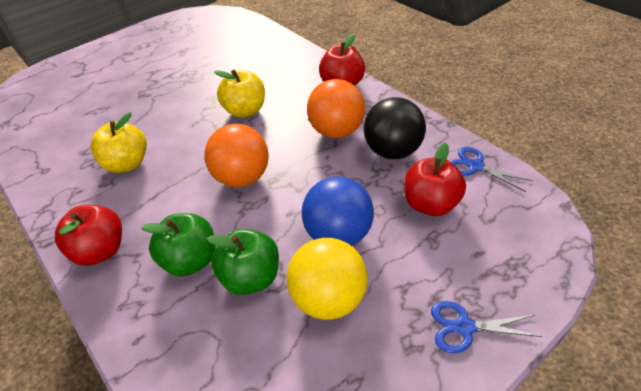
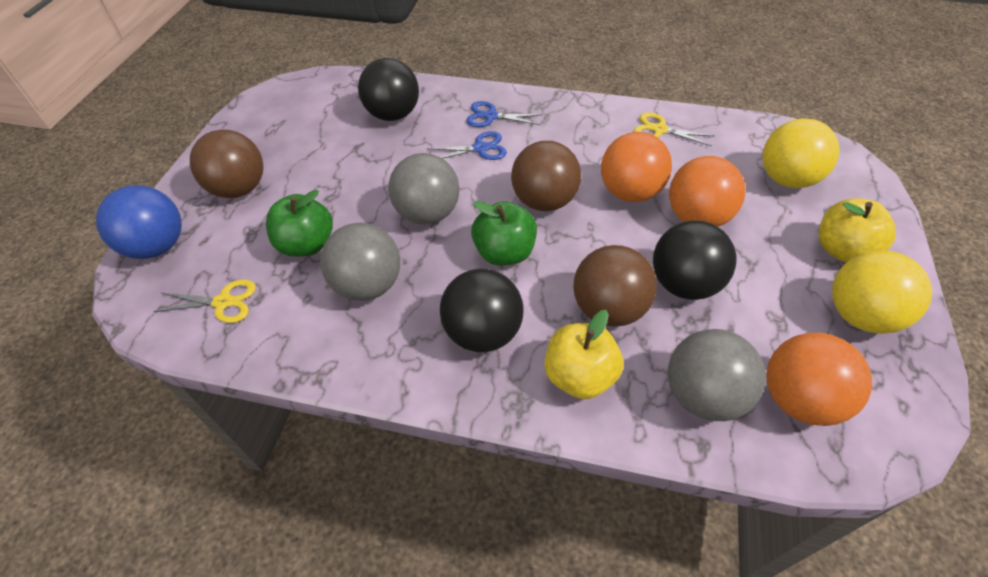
black ball: 1 -> 3
brown ball: 0 -> 3
grey ball: 0 -> 3
orange ball: 2 -> 3
red apple: 3 -> 0
yellow ball: 1 -> 2
yellow scissors: 0 -> 2

